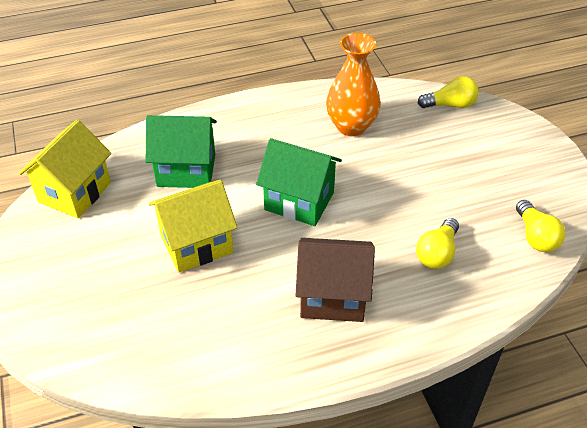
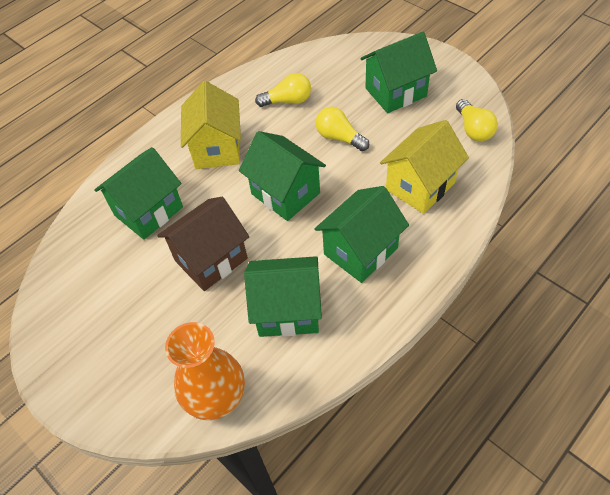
green house: 2 -> 5

